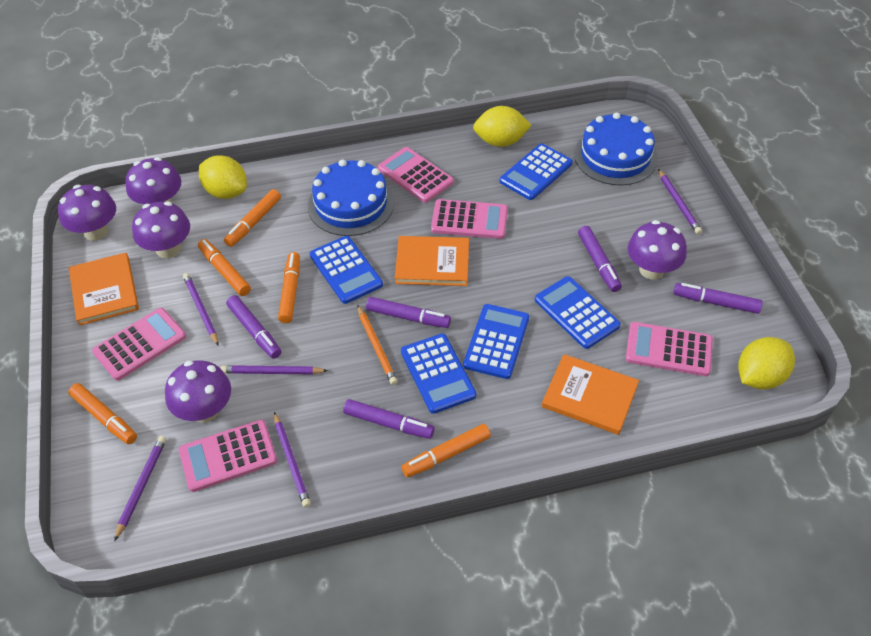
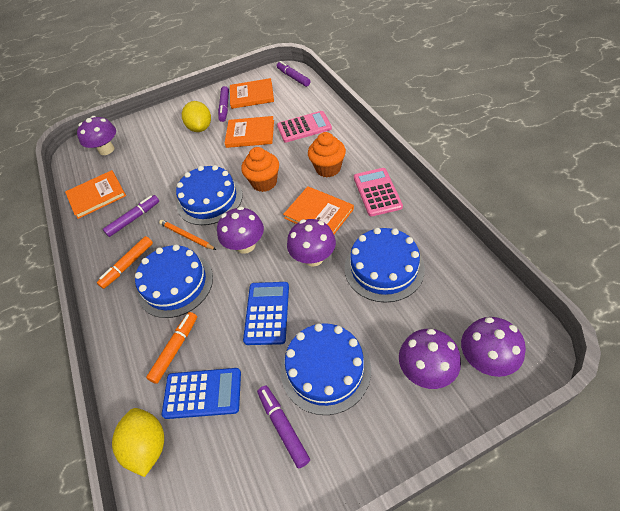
blue cake: 2 -> 4
blue calculator: 5 -> 2
orange book: 3 -> 4
orange cupcake: 0 -> 2
orange marker: 5 -> 2
pink calculator: 5 -> 2
purple marker: 5 -> 4
purple pencil: 5 -> 0
yellow lemon: 3 -> 2

